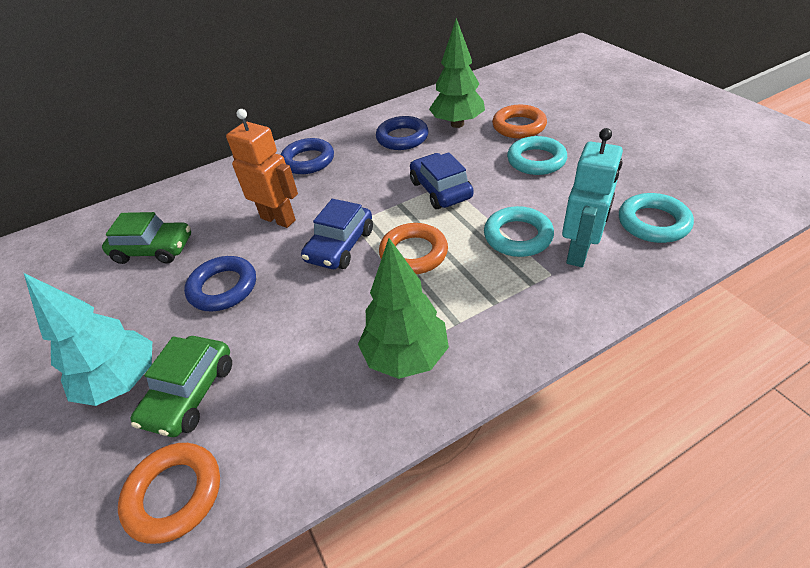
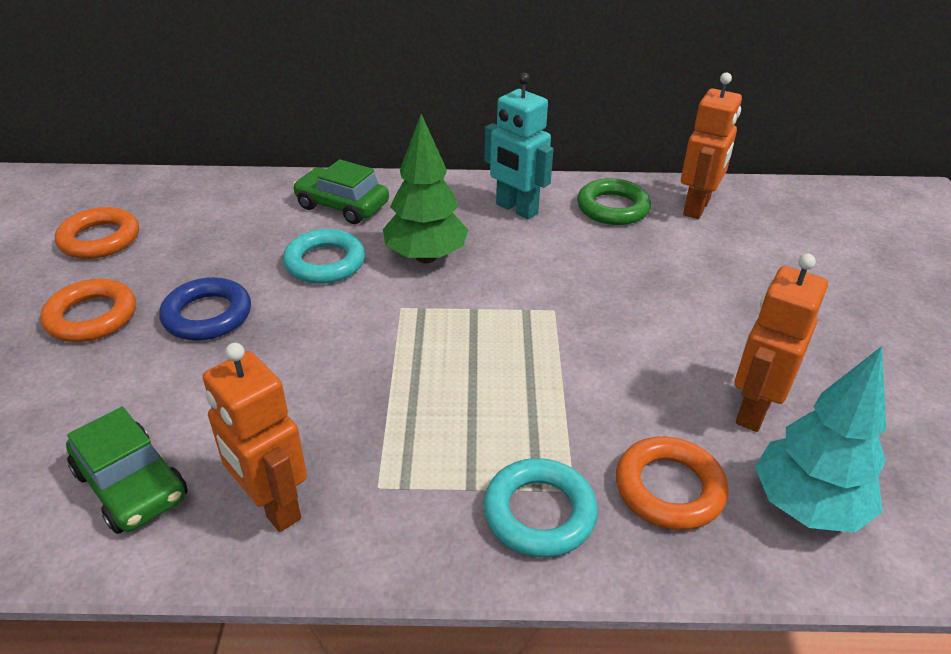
blue car: 2 -> 0
blue ring: 3 -> 1
green ring: 0 -> 1
green tree: 2 -> 1
orange robot: 1 -> 3
turquoise ring: 3 -> 2

